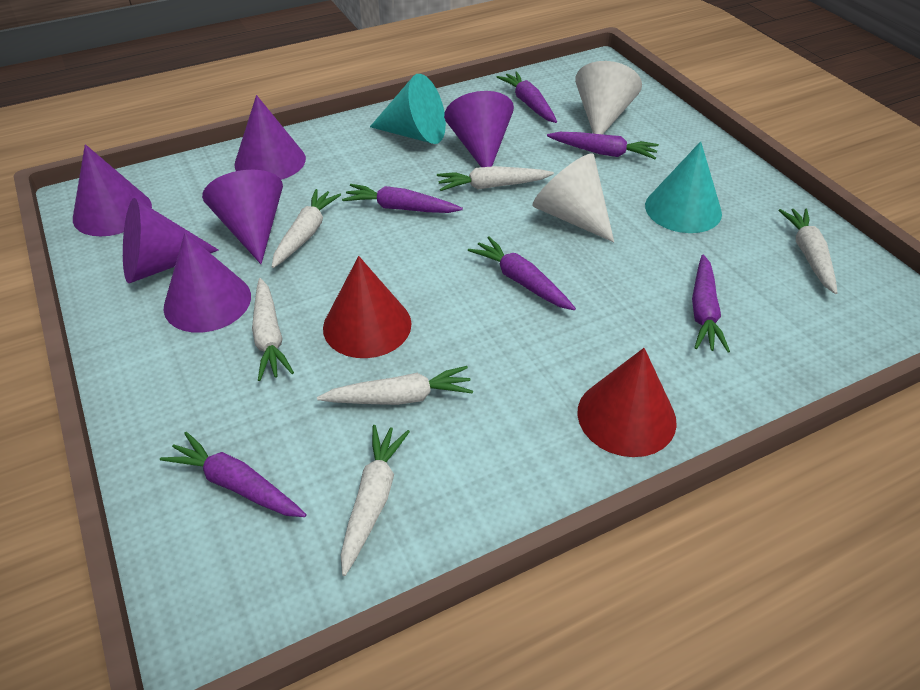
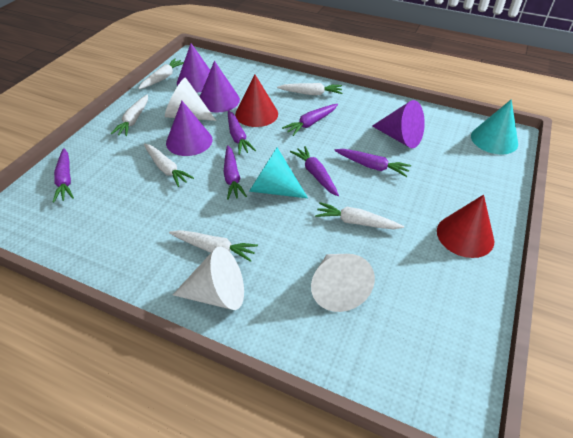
purple cone: 6 -> 4
white cone: 2 -> 3

